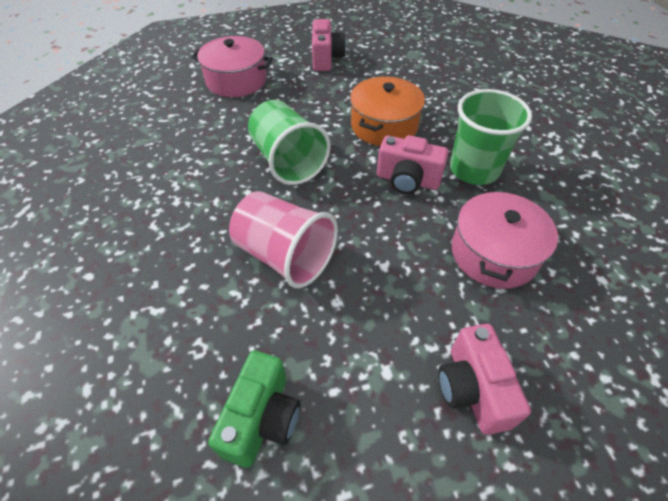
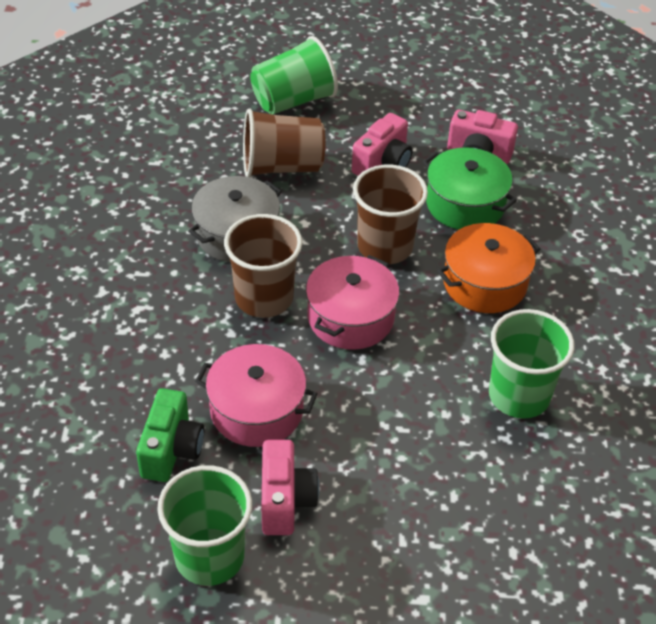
brown cup: 0 -> 3
green cup: 2 -> 3
green pot: 0 -> 1
grey pot: 0 -> 1
pink cup: 1 -> 0

